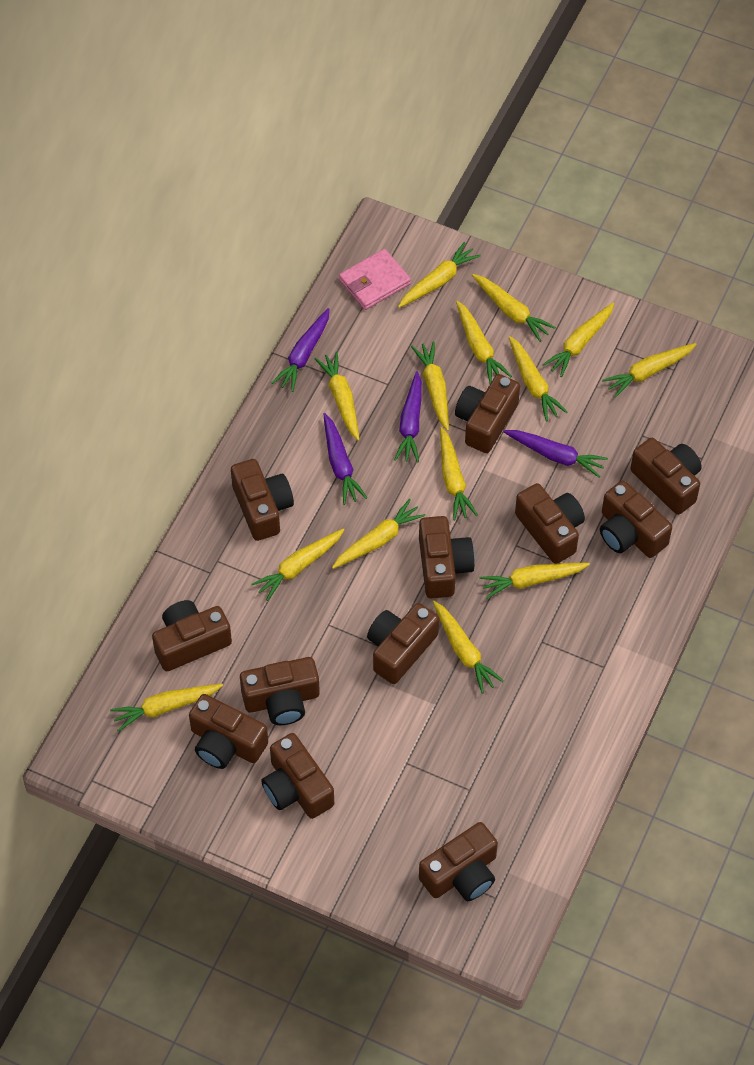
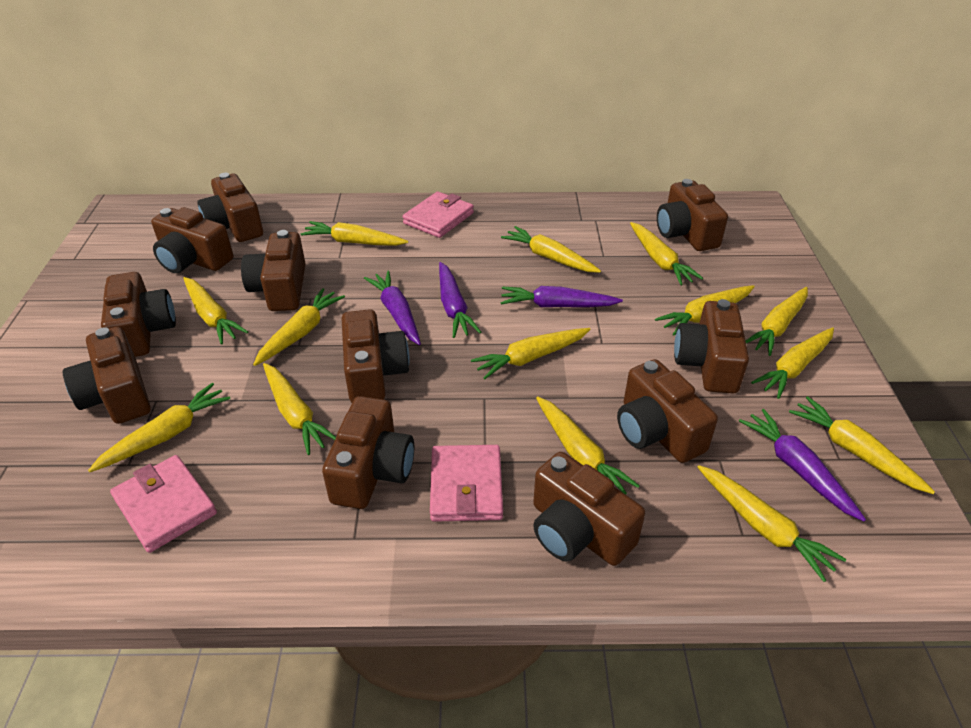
brown camera: 12 -> 11
pink wallet: 1 -> 3

